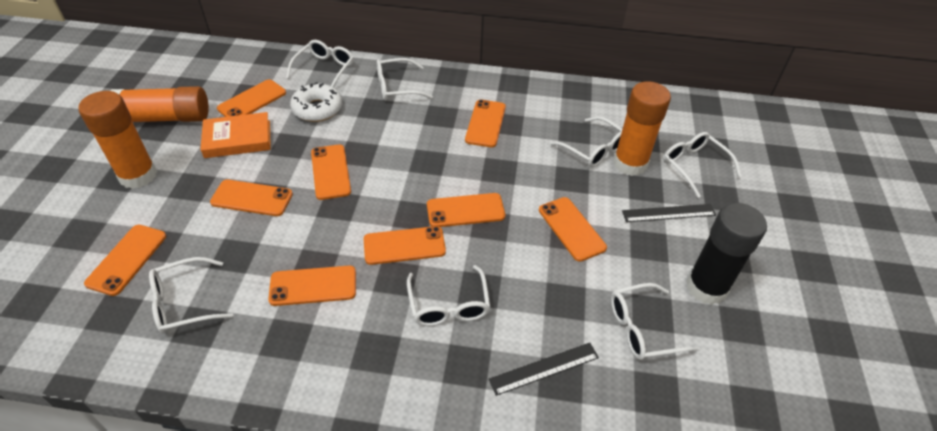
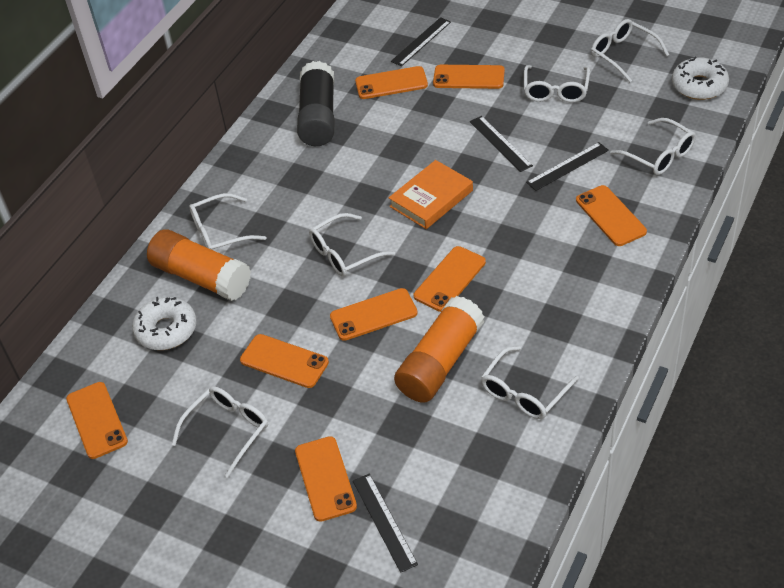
black ruler: 2 -> 4
orange glue stick: 3 -> 2
orange phone: 9 -> 8
white donut: 1 -> 2

